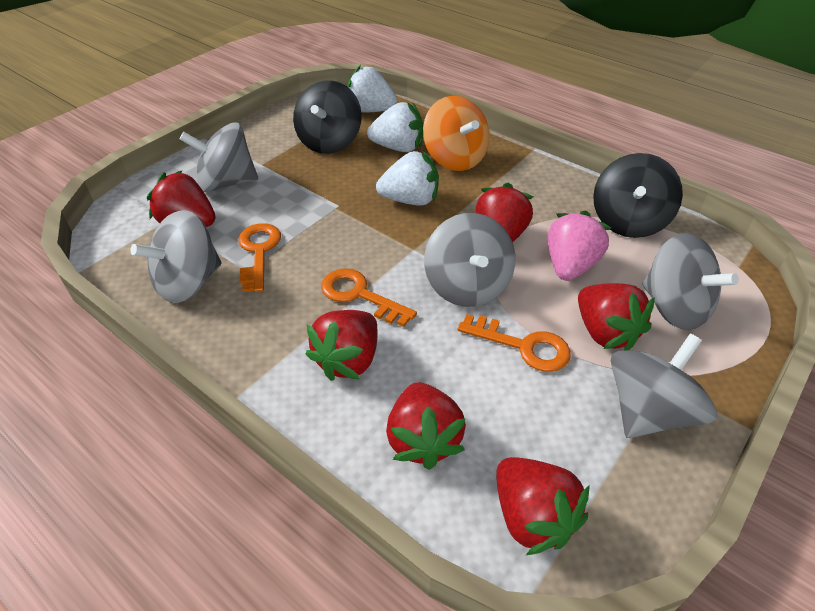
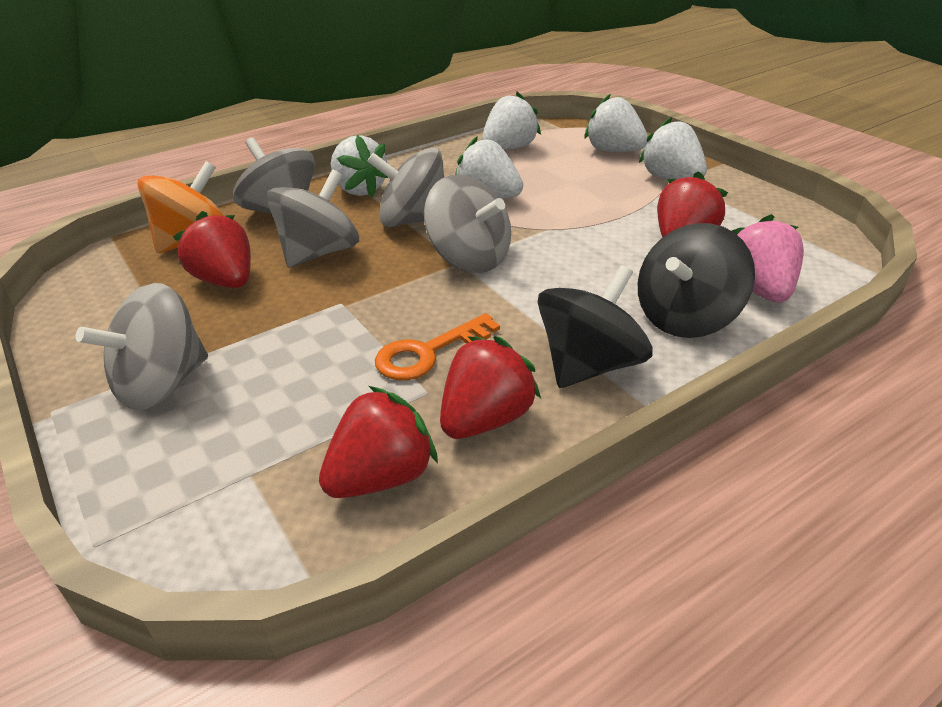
orange key: 3 -> 1
red strawberry: 6 -> 4
white strawberry: 3 -> 5

